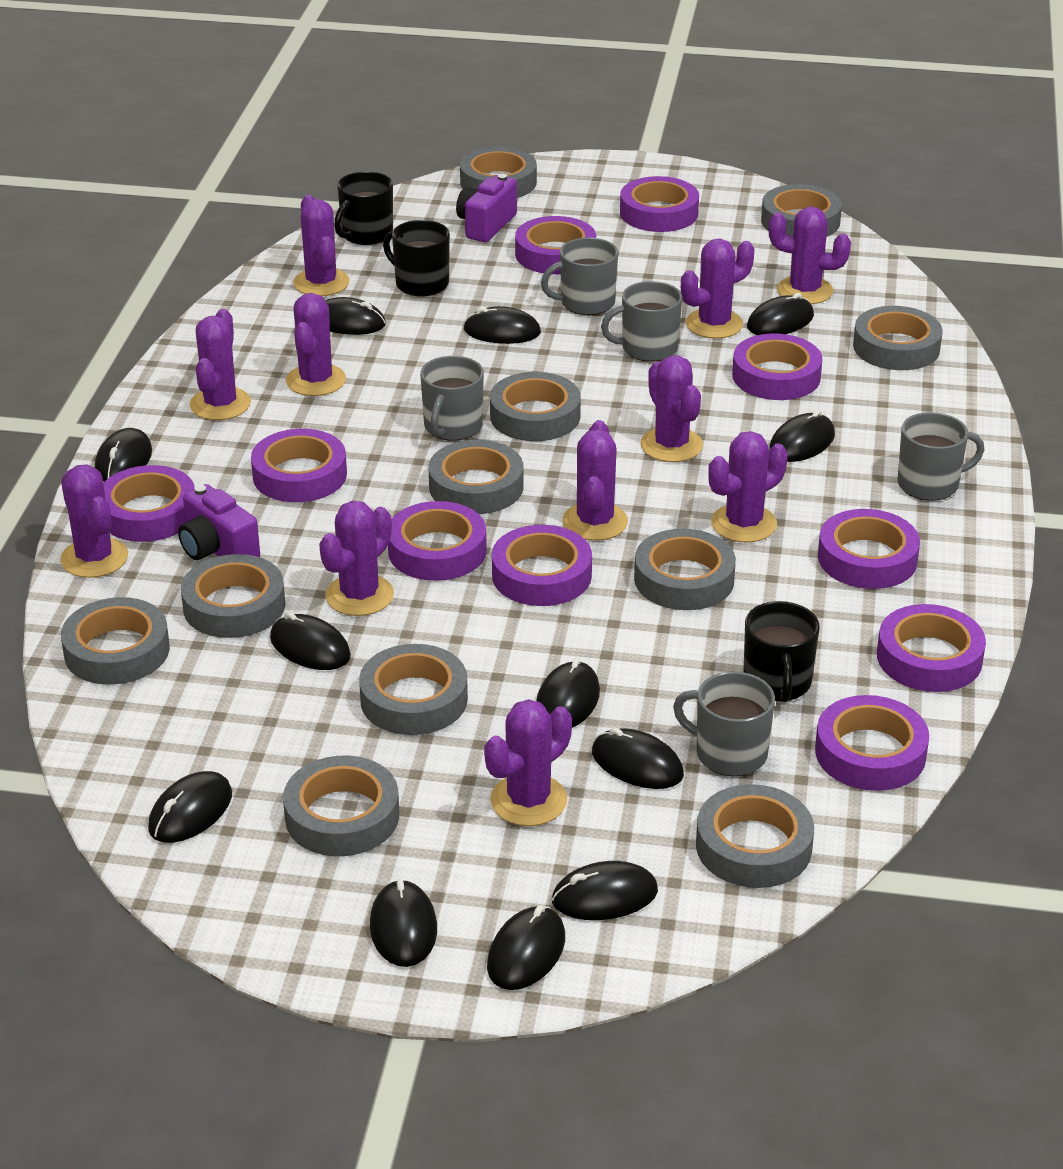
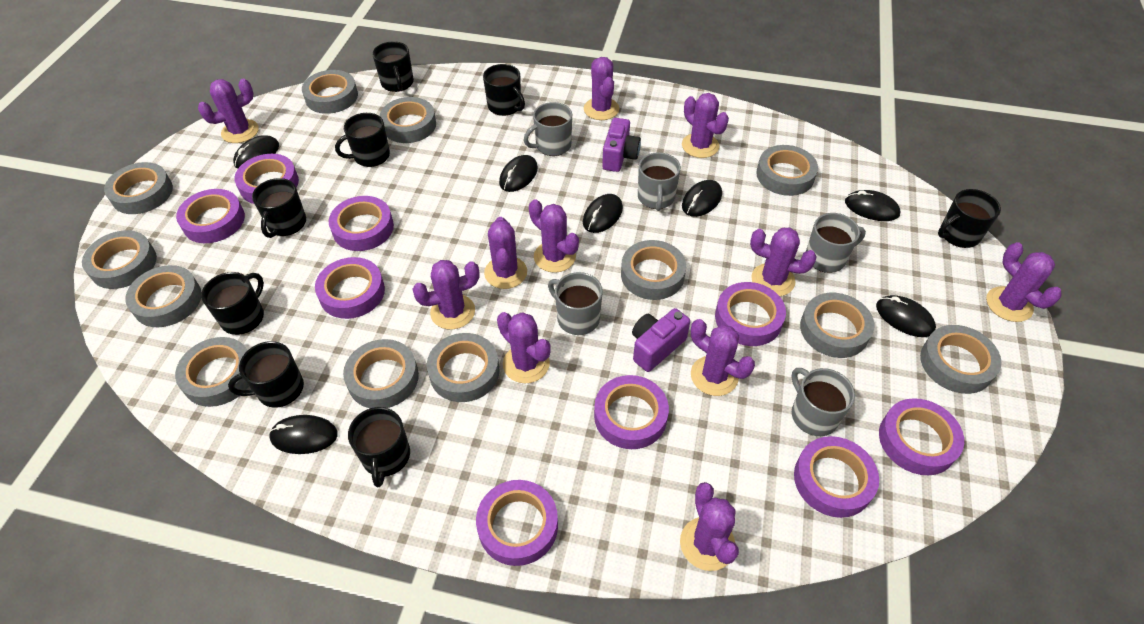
black mouse: 12 -> 7
black mug: 3 -> 8
grey tape: 11 -> 12
purple tape: 10 -> 9

